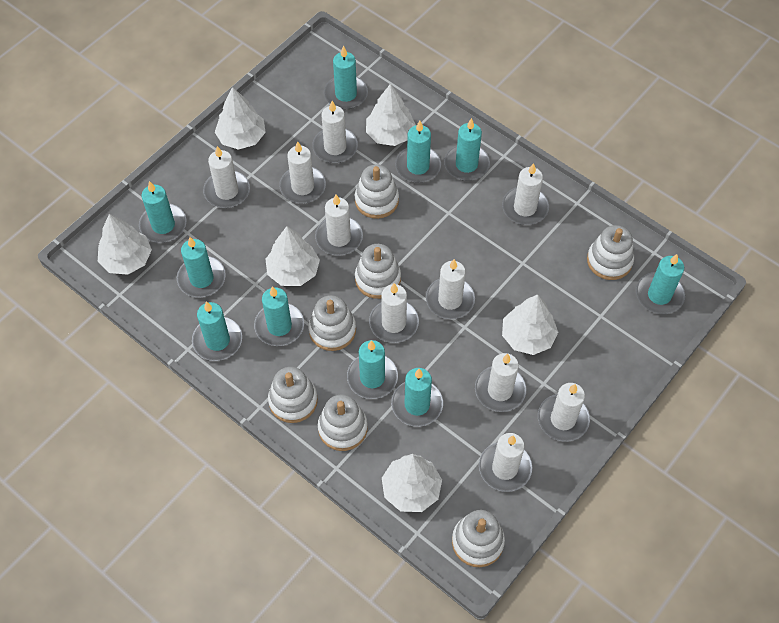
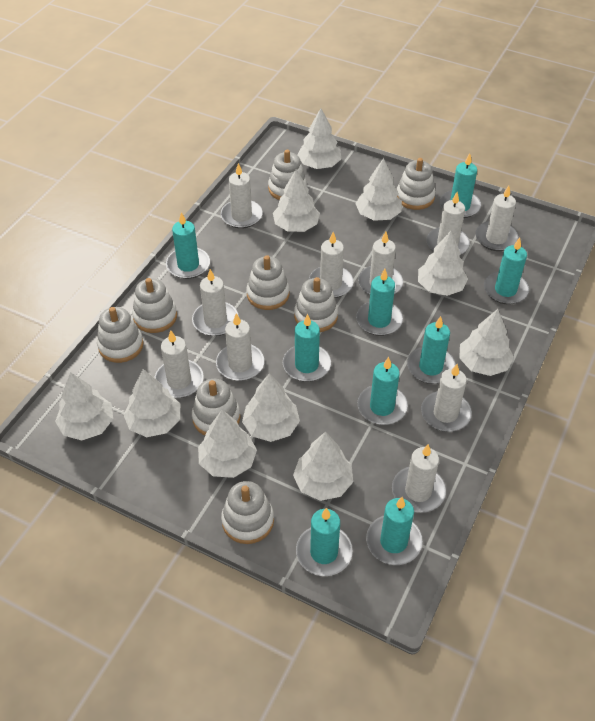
turquoise candle: 10 -> 9
white stacking toy: 7 -> 8
white tree: 6 -> 10

